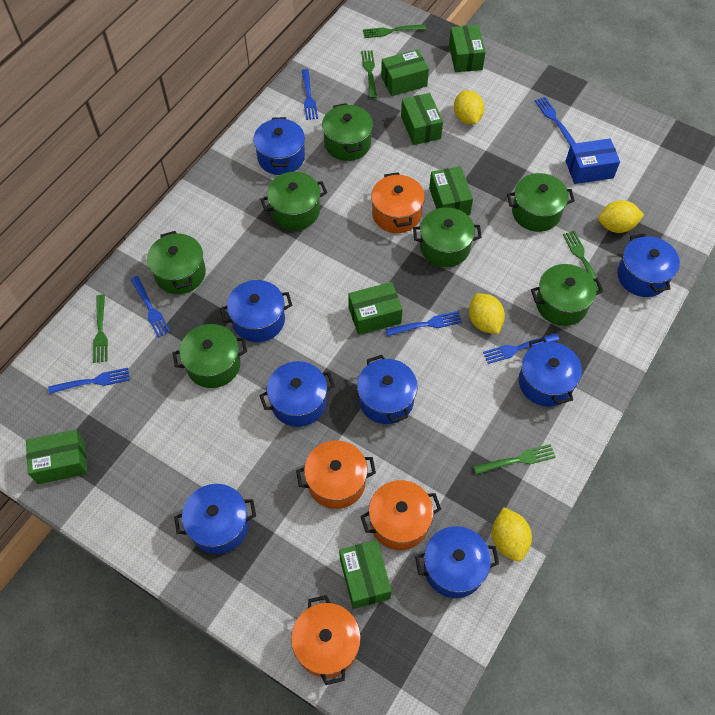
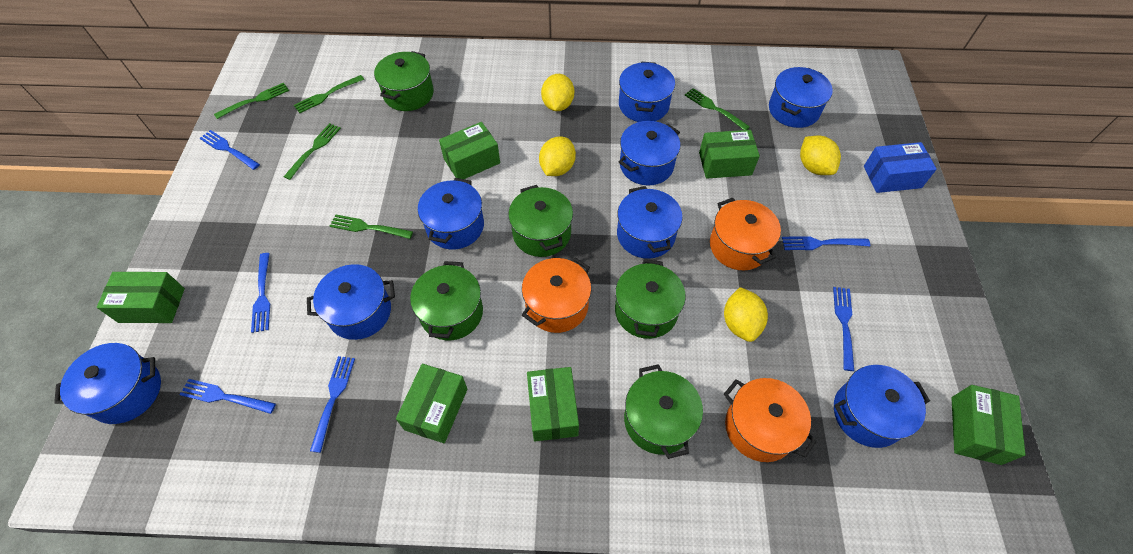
green box: 7 -> 6
green pot: 7 -> 5
orange pot: 4 -> 3

